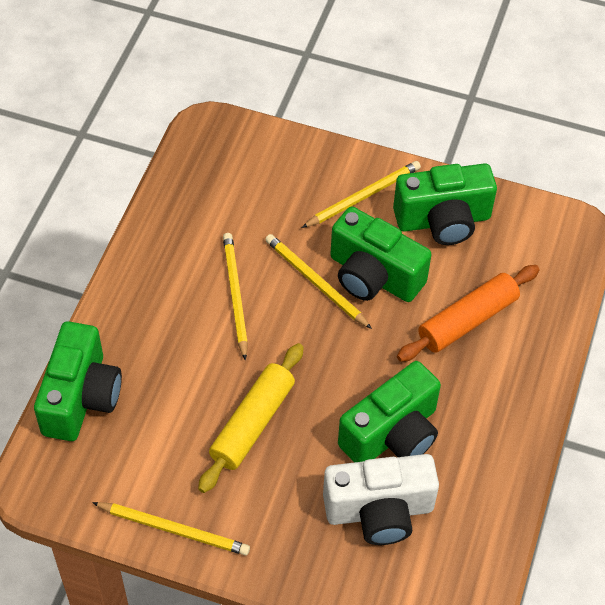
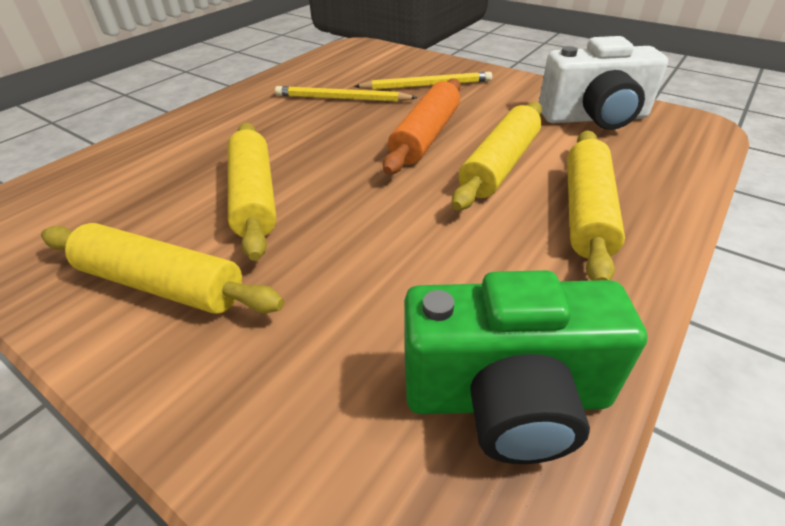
green camera: 4 -> 1
yellow pencil: 4 -> 2
yellow rolling pin: 1 -> 4

